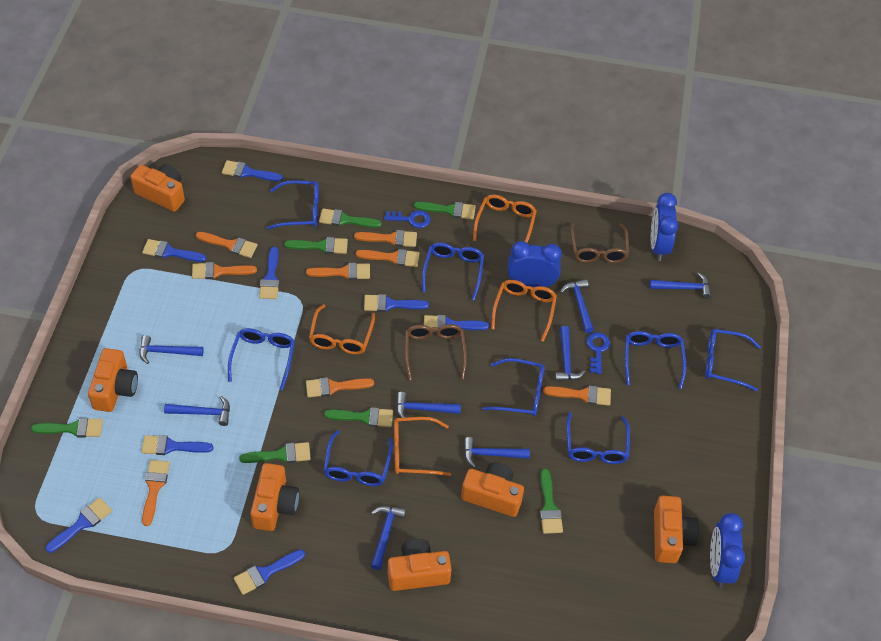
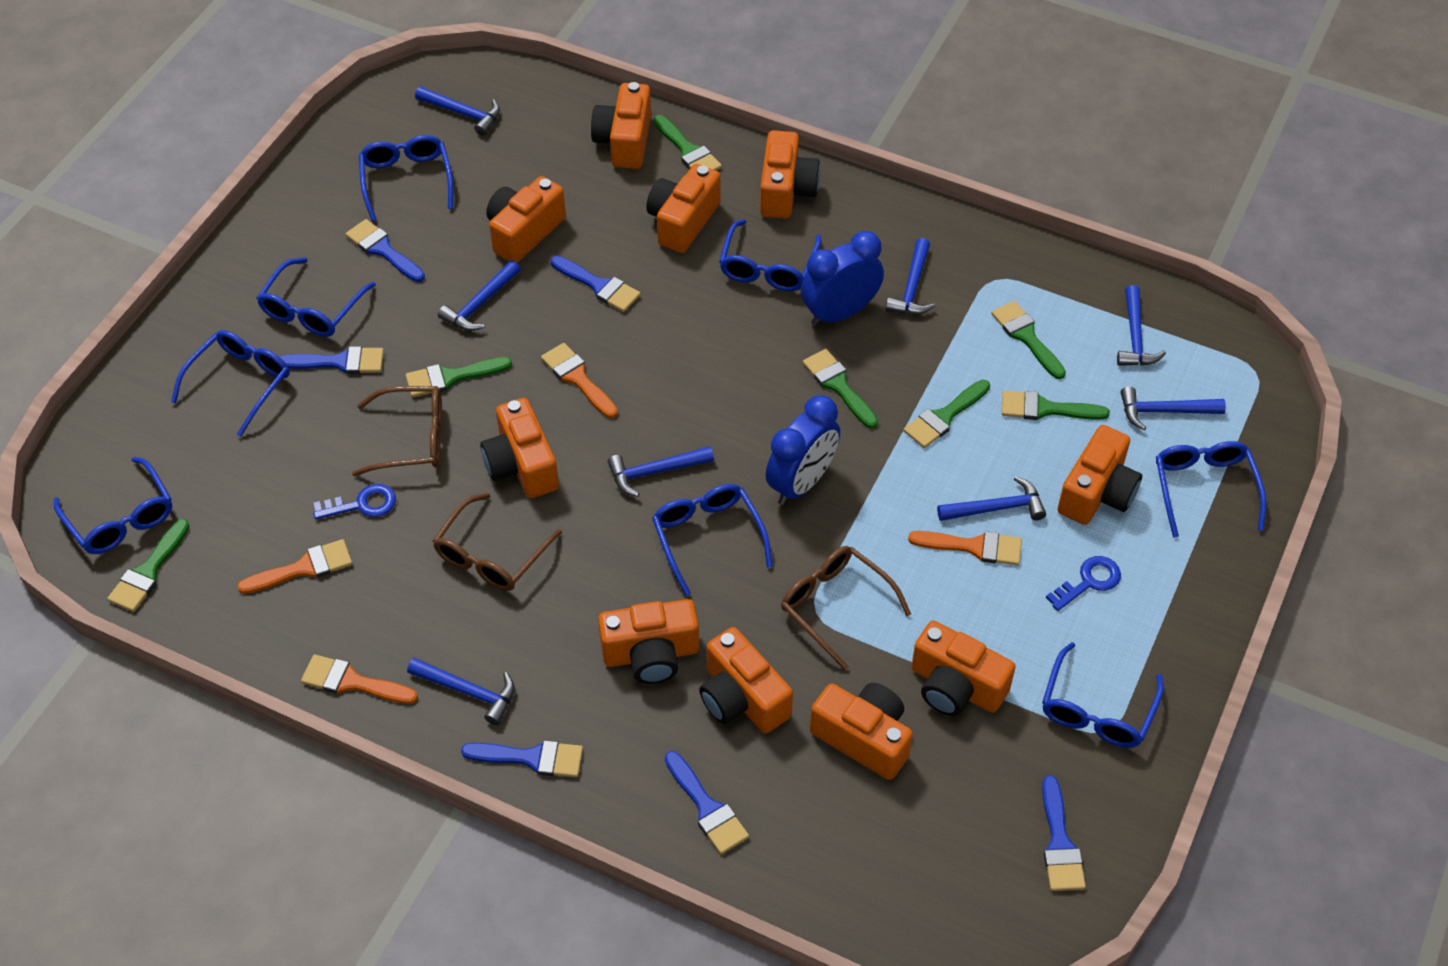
blue brush: 8 -> 6
blue clock: 3 -> 2
brown glasses: 2 -> 3
orange brush: 8 -> 4
orange camera: 6 -> 10
orange glasses: 4 -> 0

